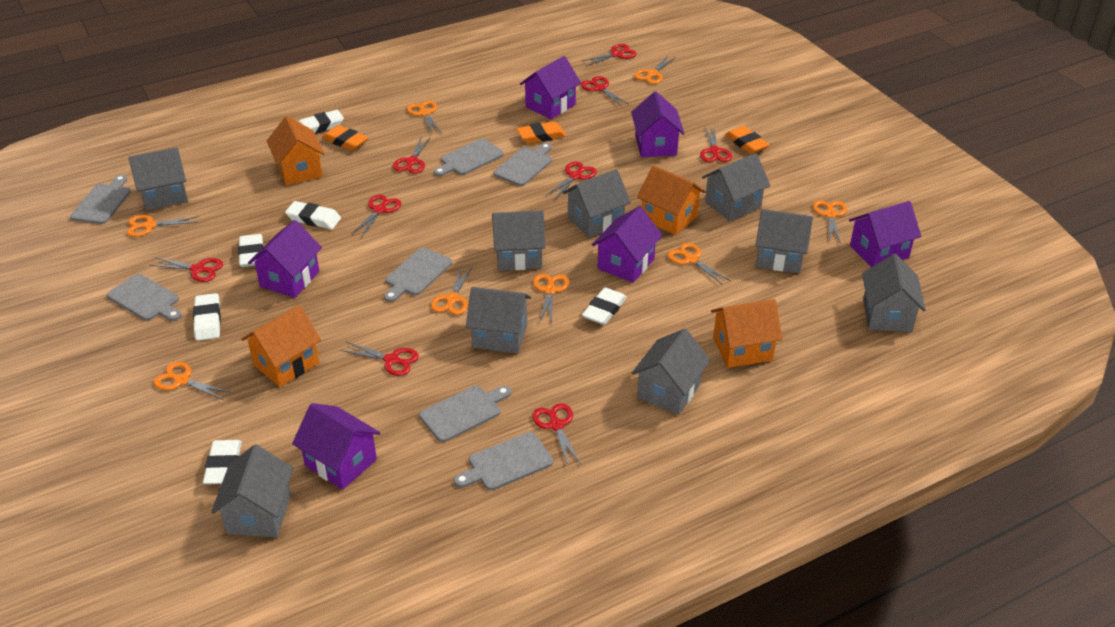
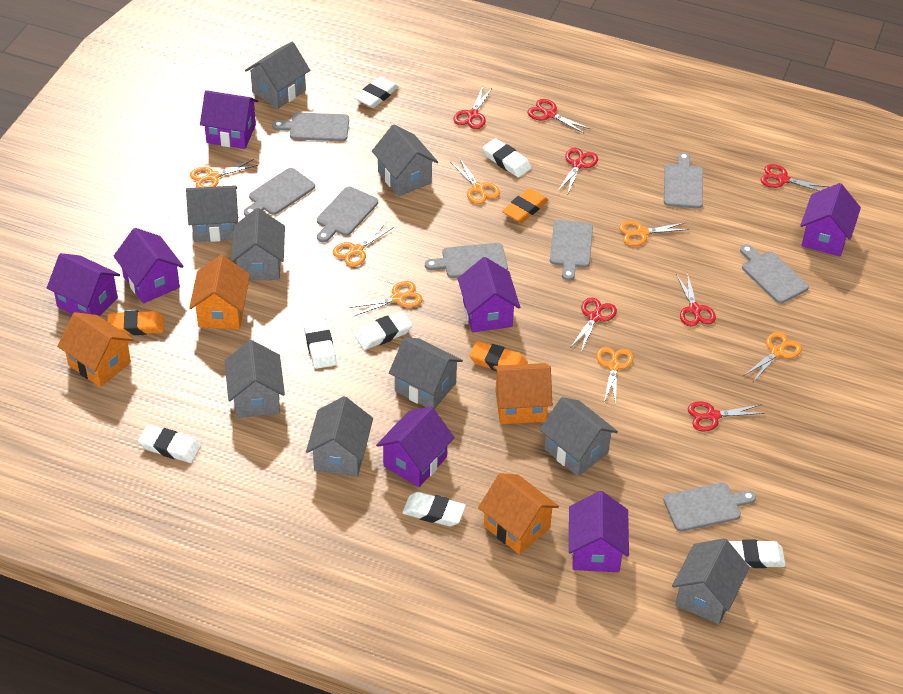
grey cutting board: 7 -> 8
orange scissors: 8 -> 7
purple house: 6 -> 7
red scissors: 9 -> 7
white eraser: 6 -> 7

